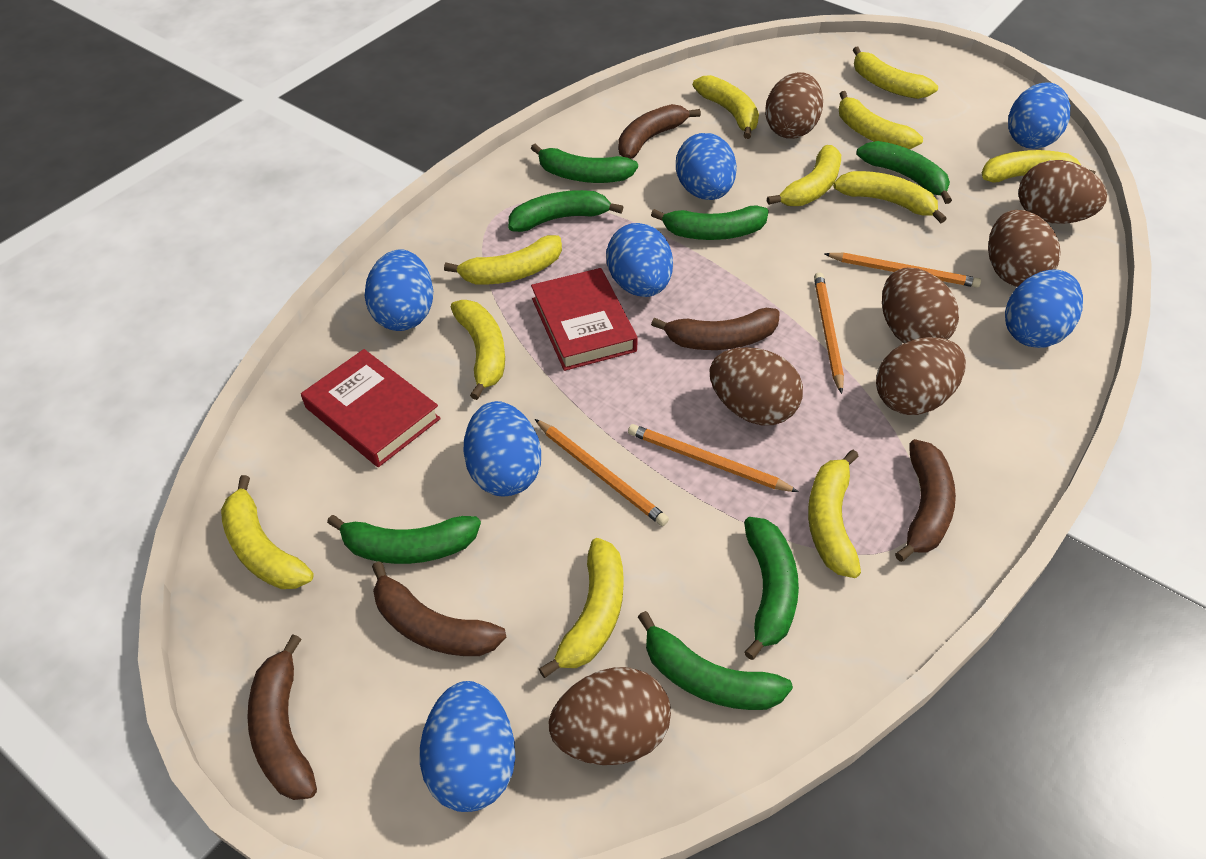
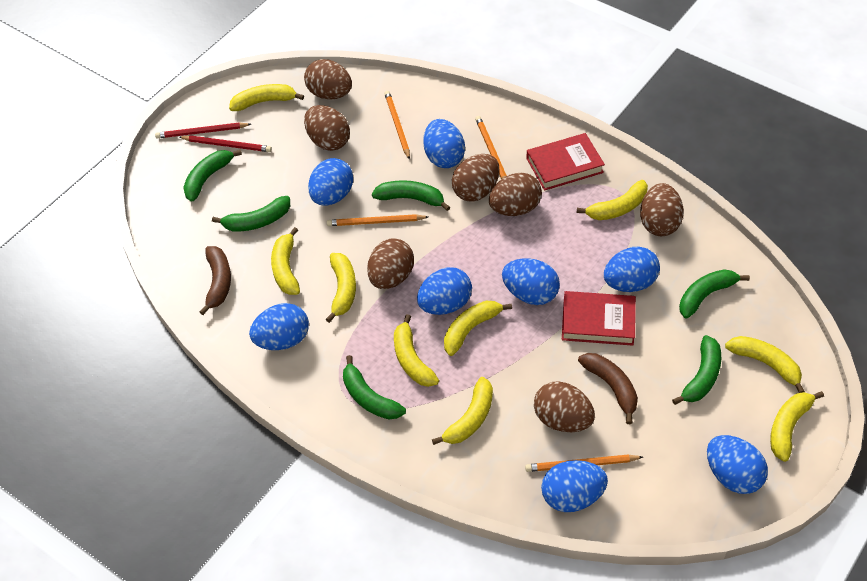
blue egg: 7 -> 8
brown banana: 5 -> 2
green banana: 7 -> 6
red pencil: 0 -> 2
yellow banana: 11 -> 9

